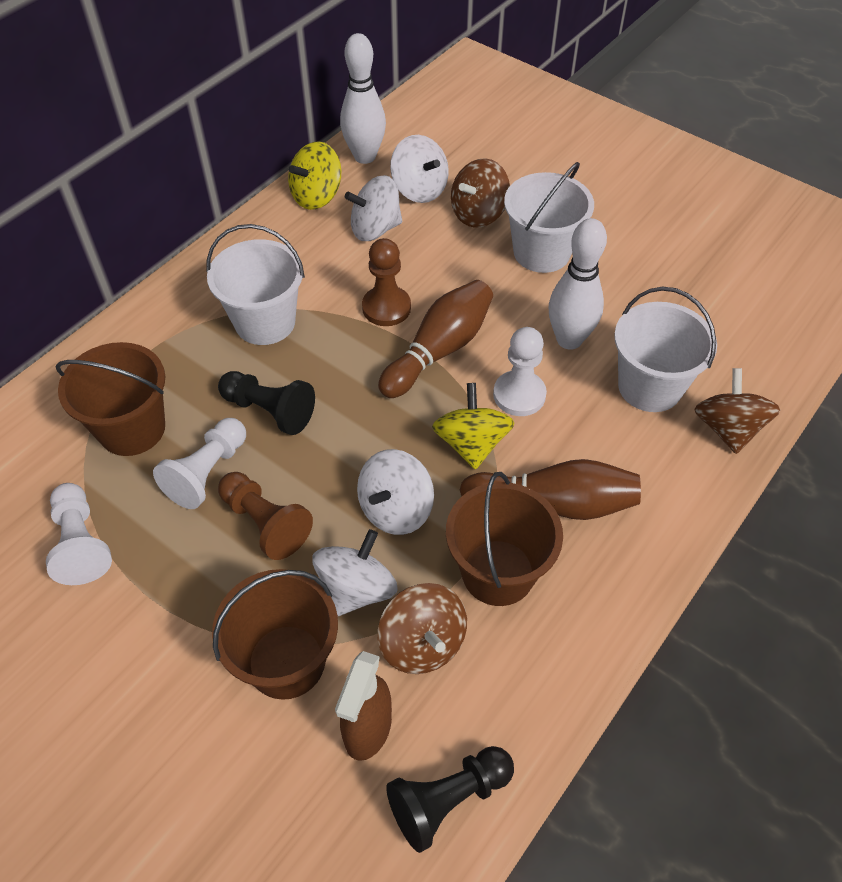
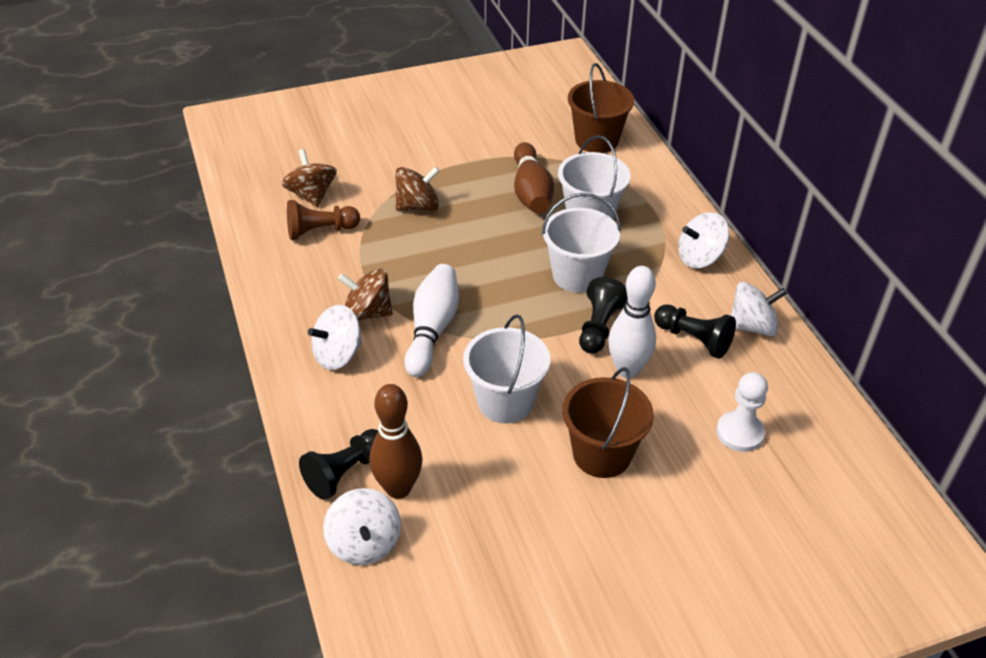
black pawn: 2 -> 3
brown bucket: 3 -> 2
brown pawn: 2 -> 1
brown spray bottle: 1 -> 0
white pawn: 3 -> 1
yellow spinning top: 2 -> 0

